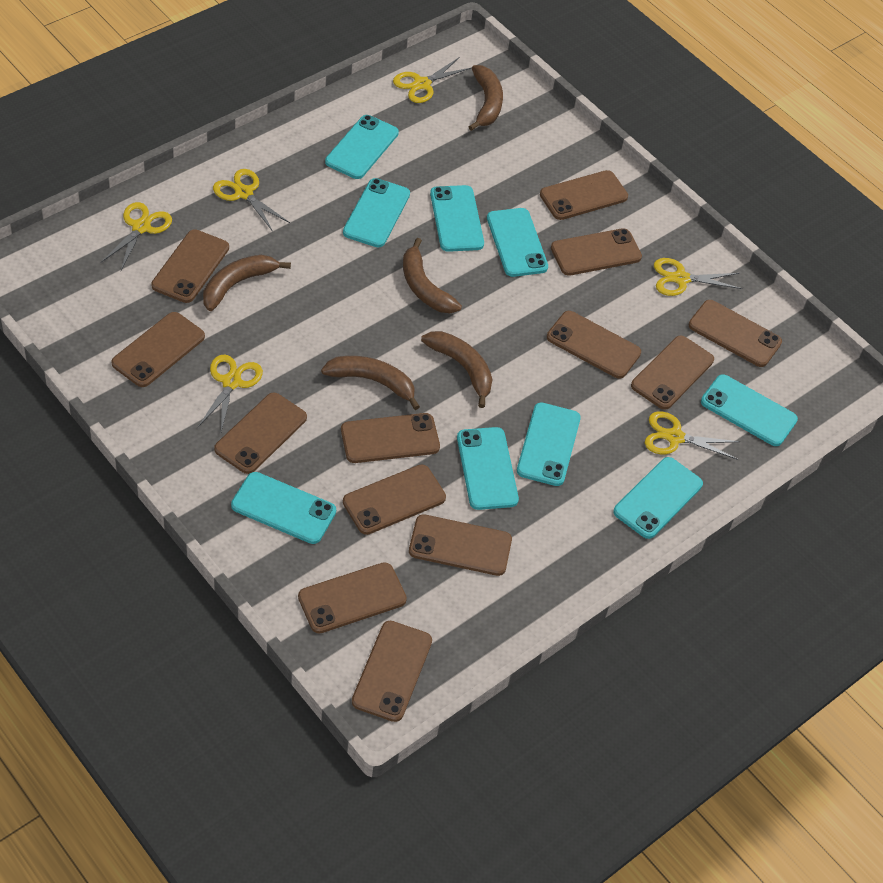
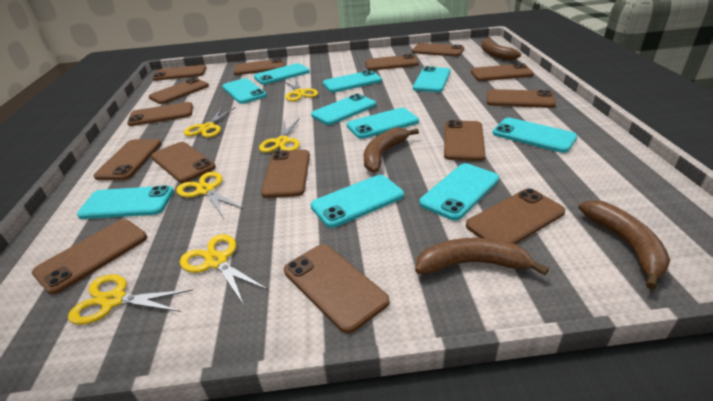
brown banana: 5 -> 4
brown phone: 13 -> 15
turquoise phone: 9 -> 10

